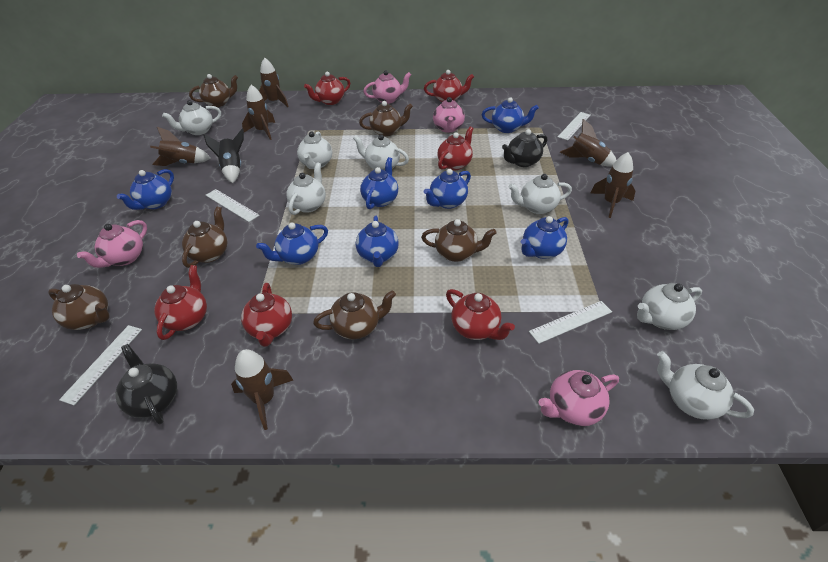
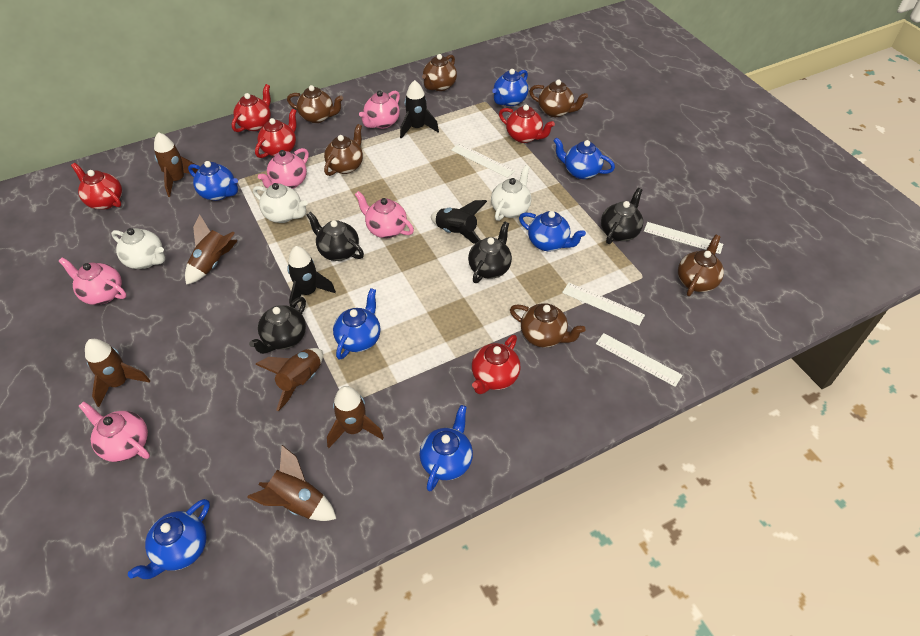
black rocket: 1 -> 3
black teapot: 2 -> 4
pink teapot: 4 -> 5
red teapot: 6 -> 5
white teapot: 7 -> 3

